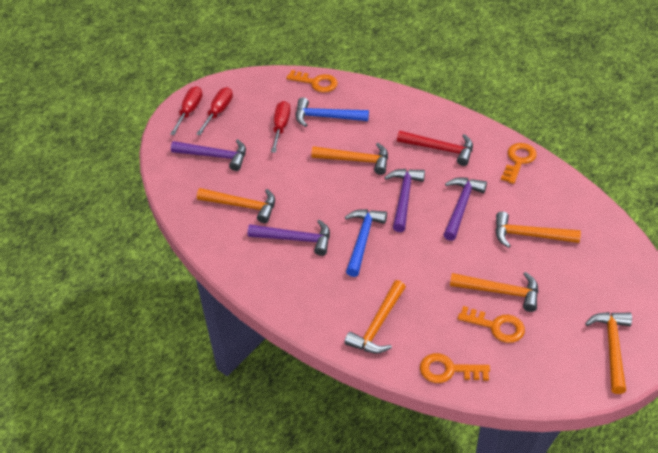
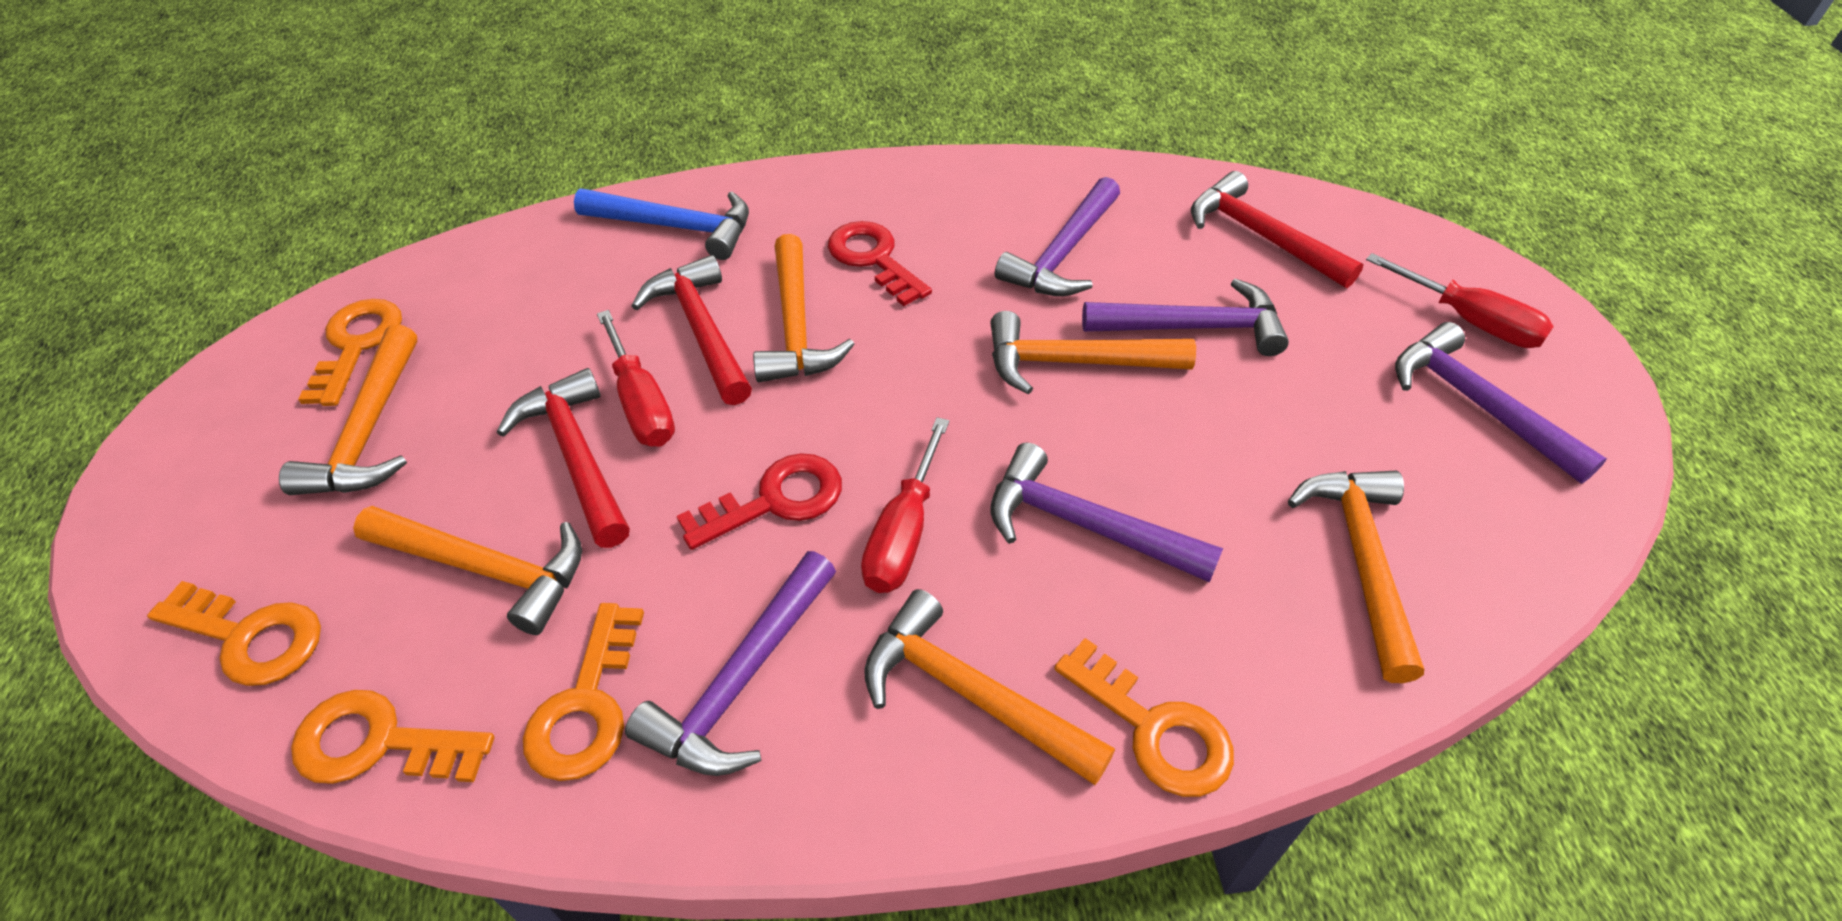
blue hammer: 2 -> 1
orange key: 4 -> 5
purple hammer: 4 -> 5
red hammer: 1 -> 3
red key: 0 -> 2

